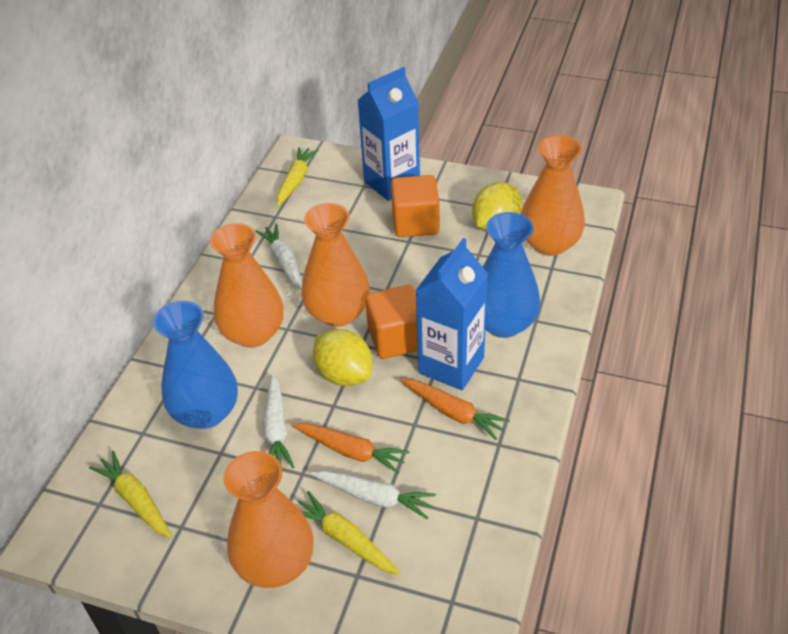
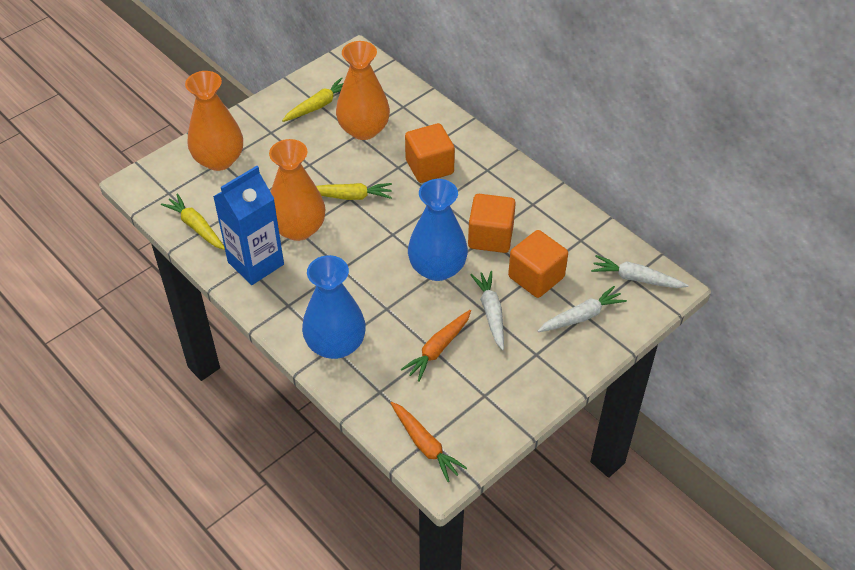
blue carton: 2 -> 1
orange cube: 2 -> 3
orange vase: 4 -> 3
yellow lemon: 2 -> 0

